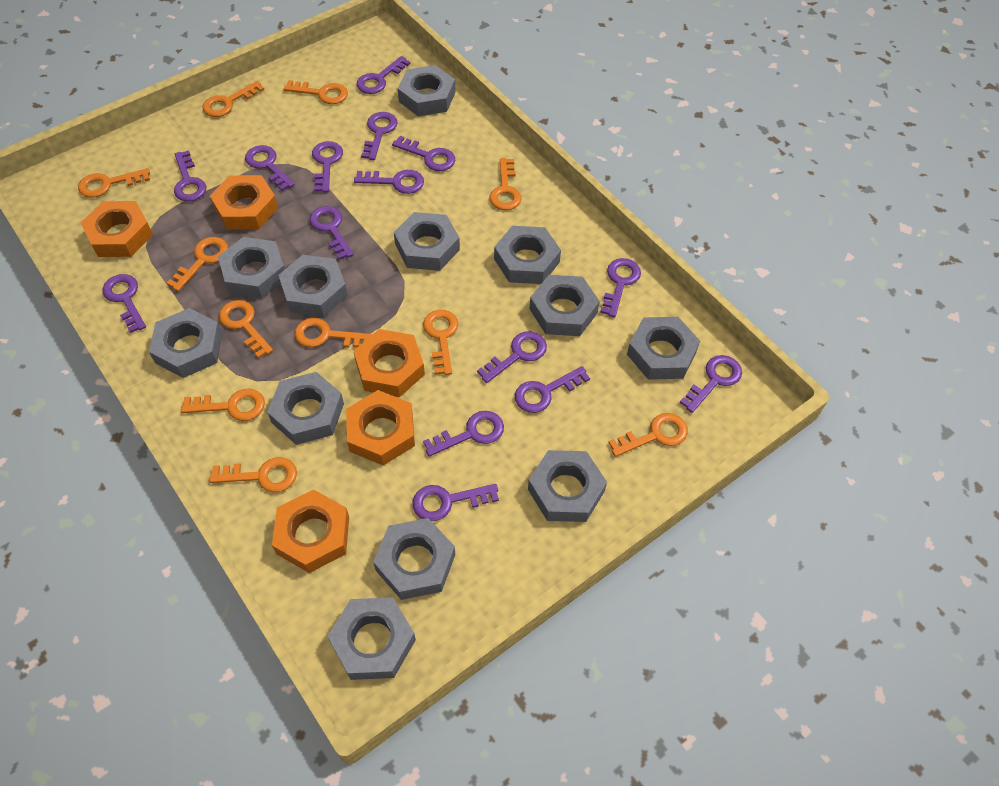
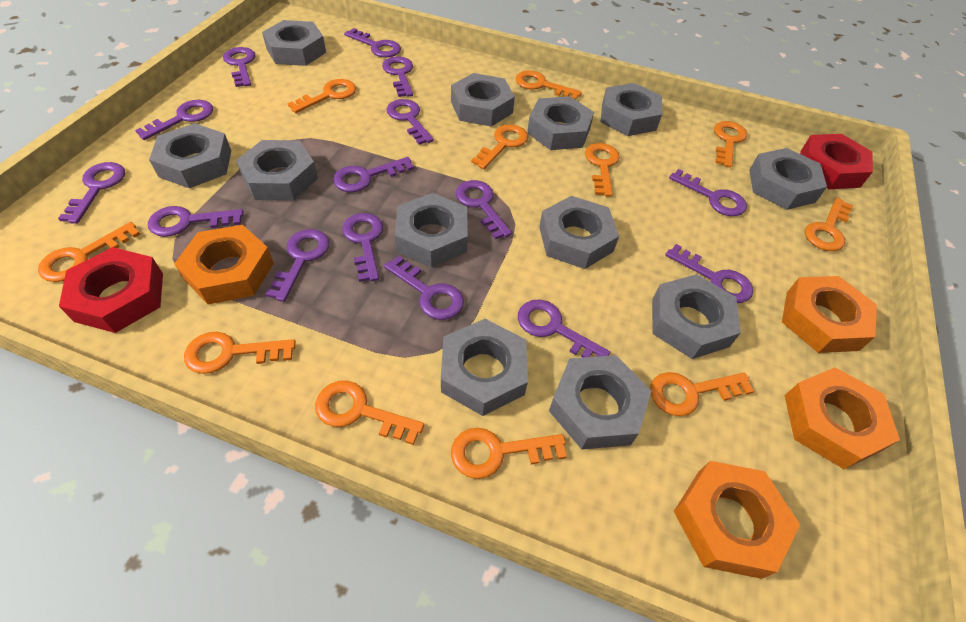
orange nut: 5 -> 4
red nut: 0 -> 2

